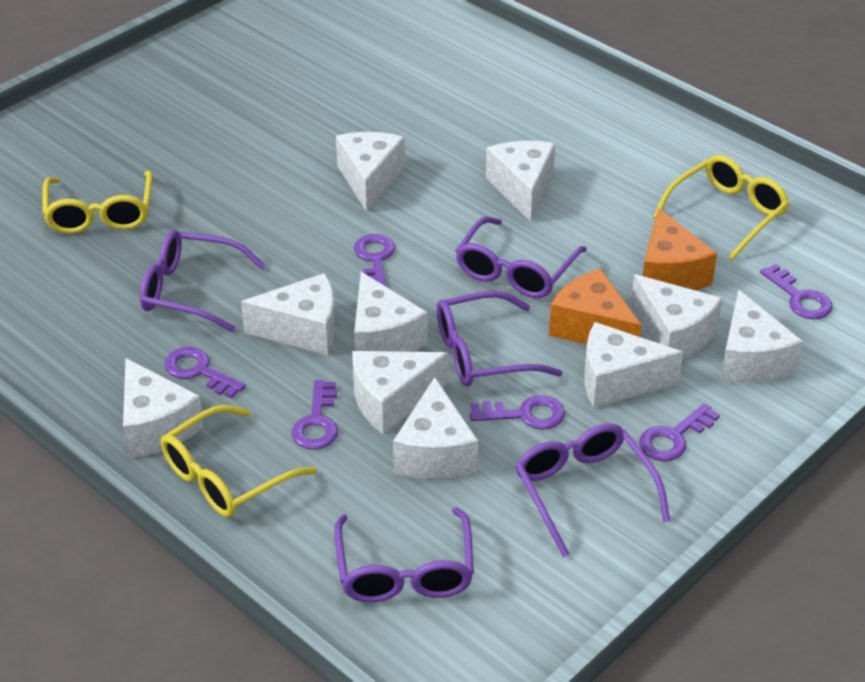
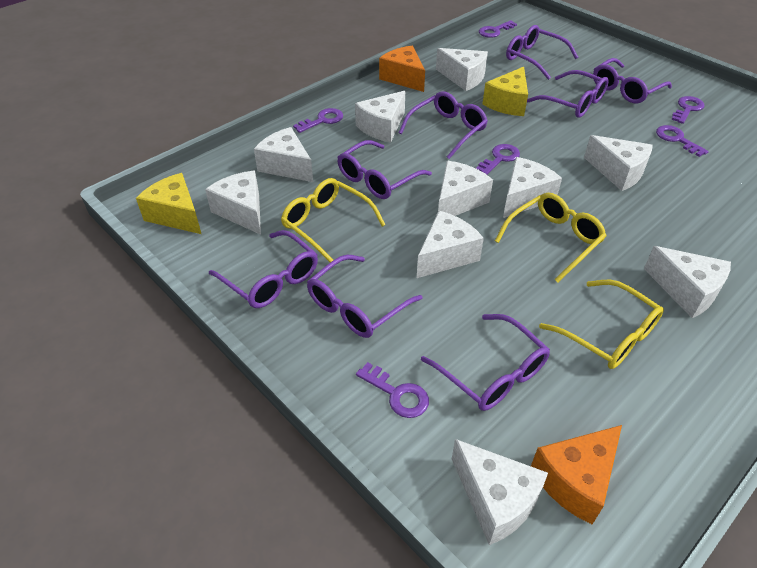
purple glasses: 5 -> 8
yellow cheese: 0 -> 2

